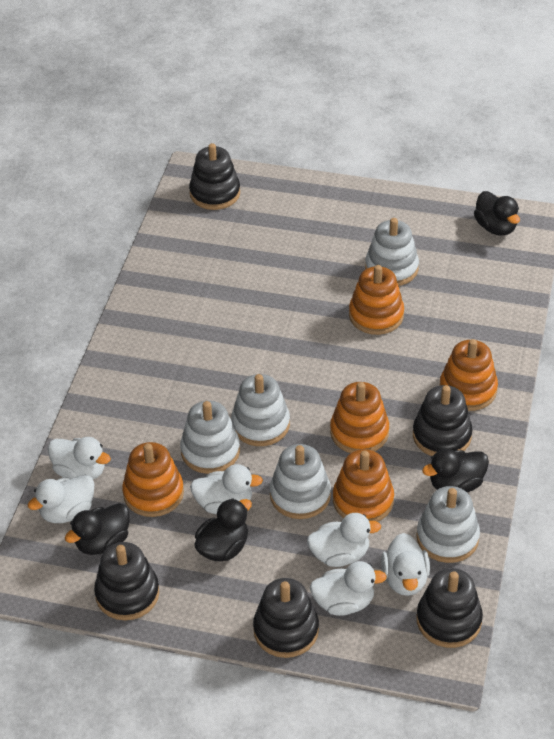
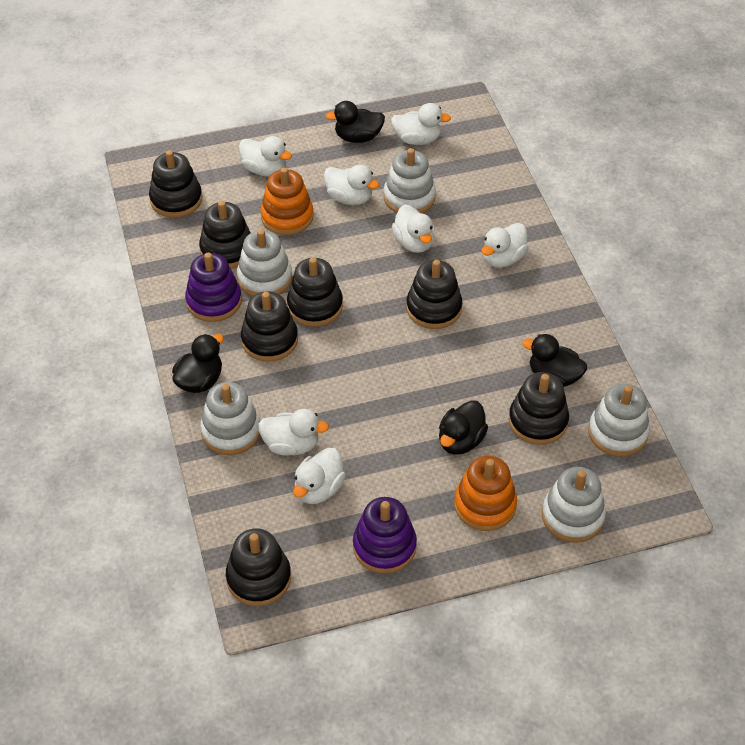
black stacking toy: 5 -> 7
orange stacking toy: 5 -> 2
purple stacking toy: 0 -> 2
white duck: 6 -> 7

